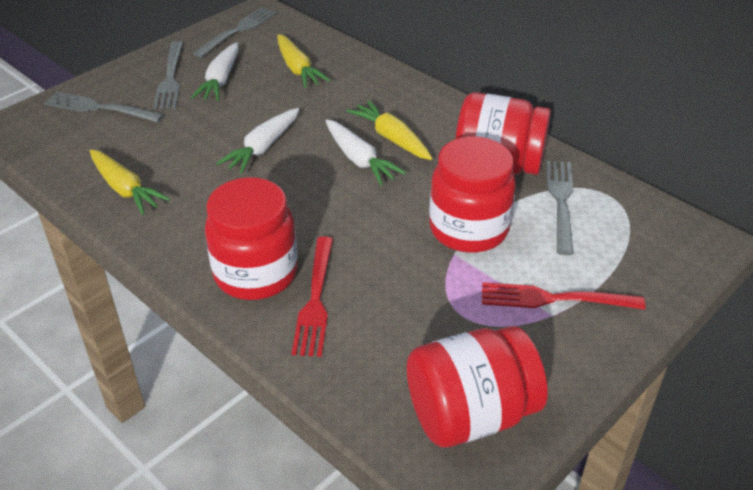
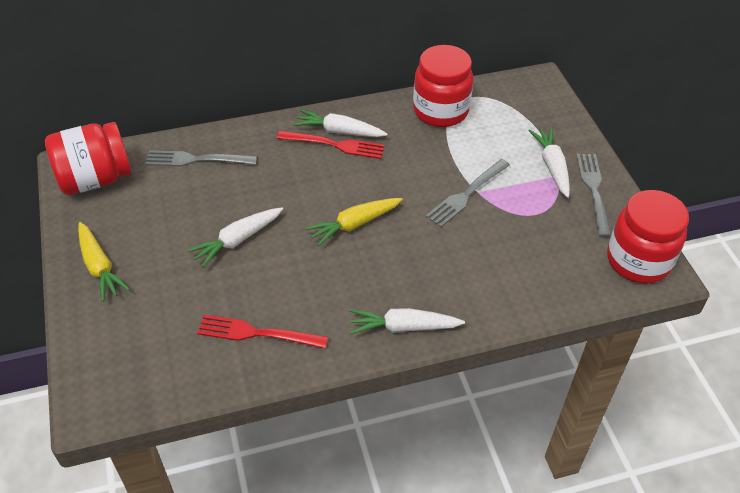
grey fork: 4 -> 3
red jar: 4 -> 3
white carrot: 3 -> 4
yellow carrot: 3 -> 2

